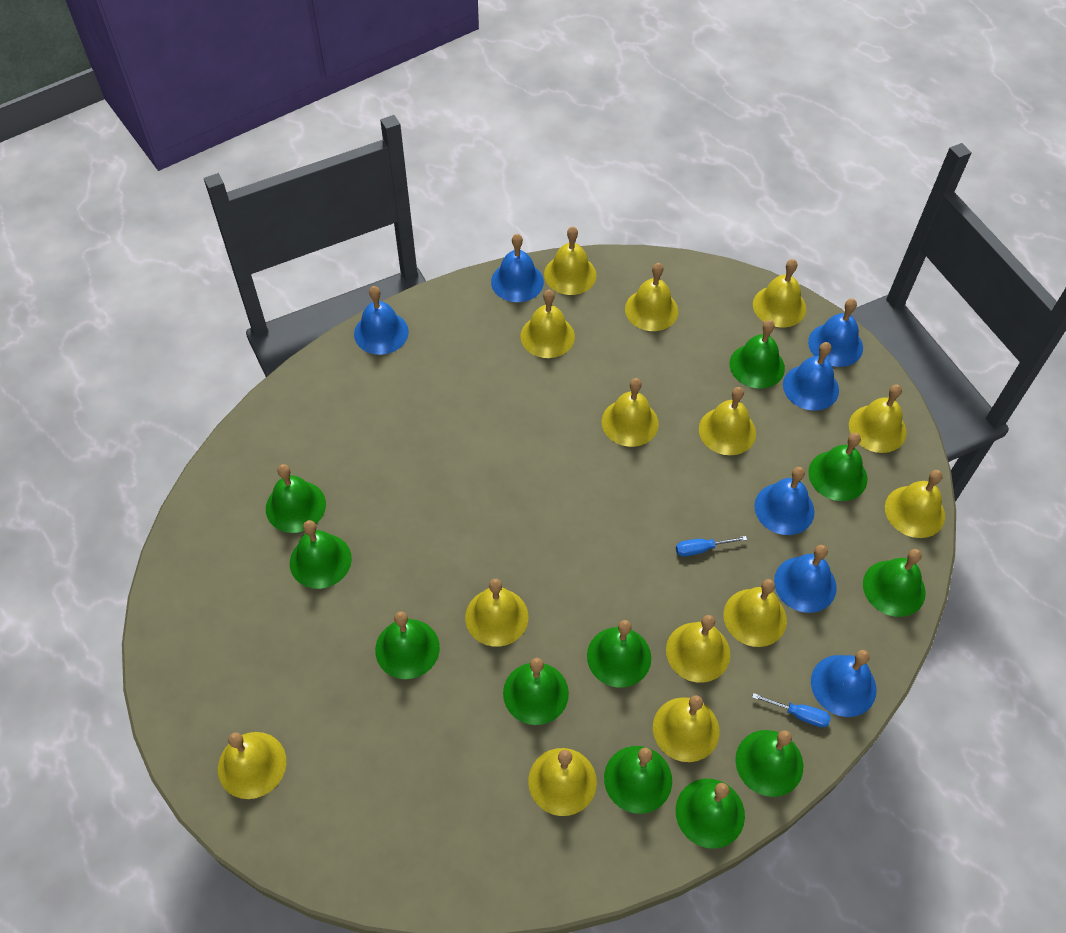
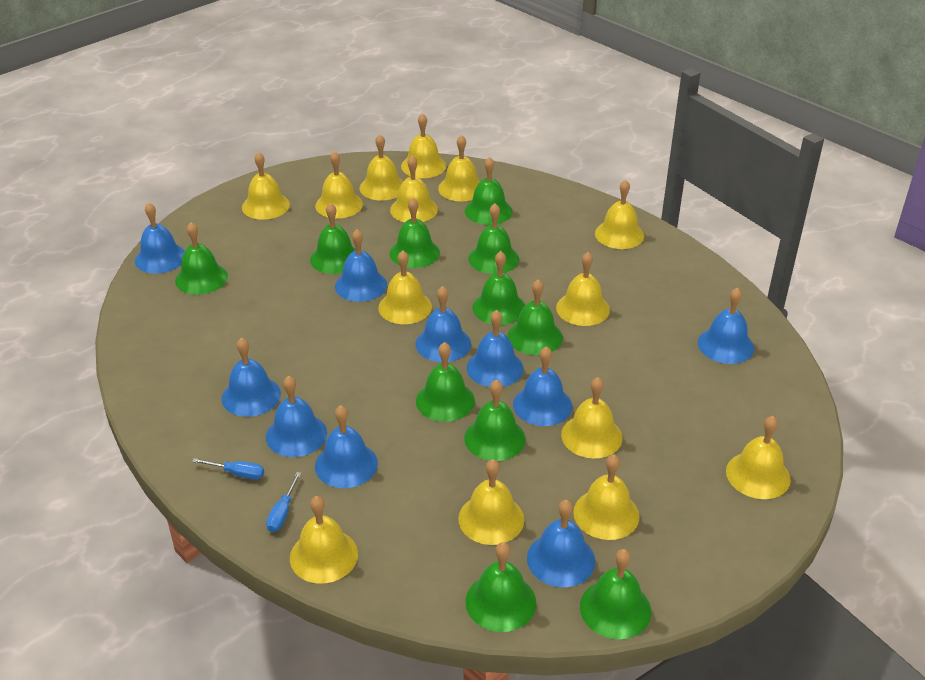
blue bell: 7 -> 10

